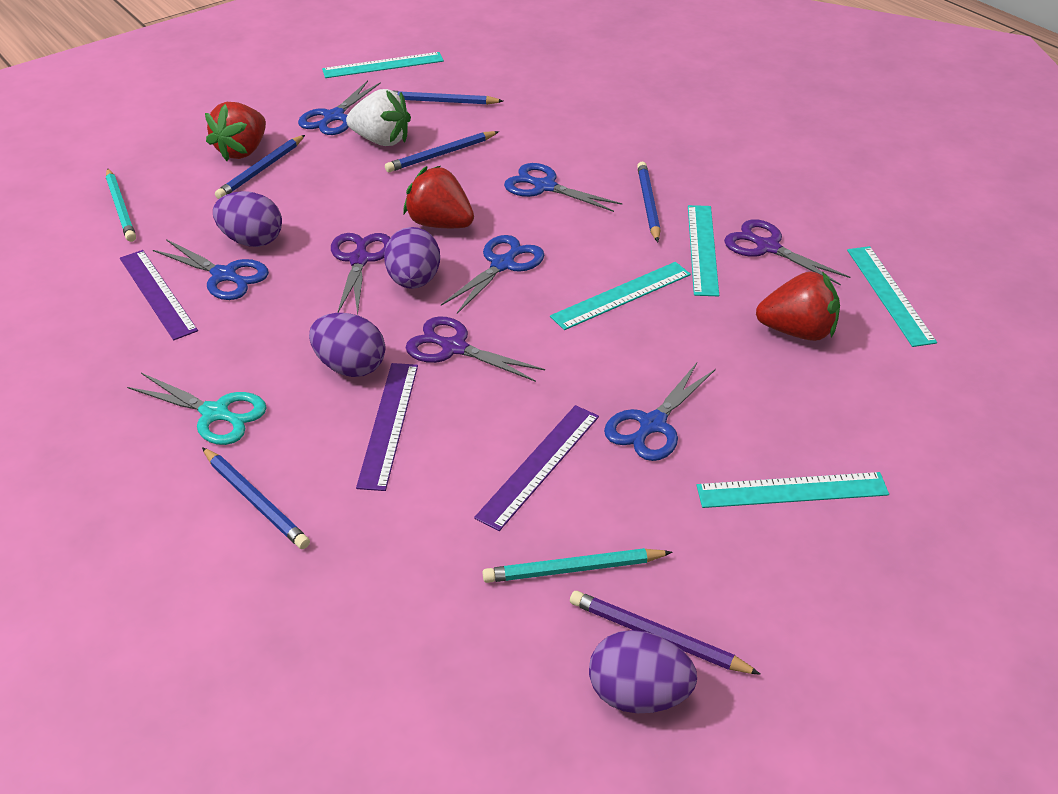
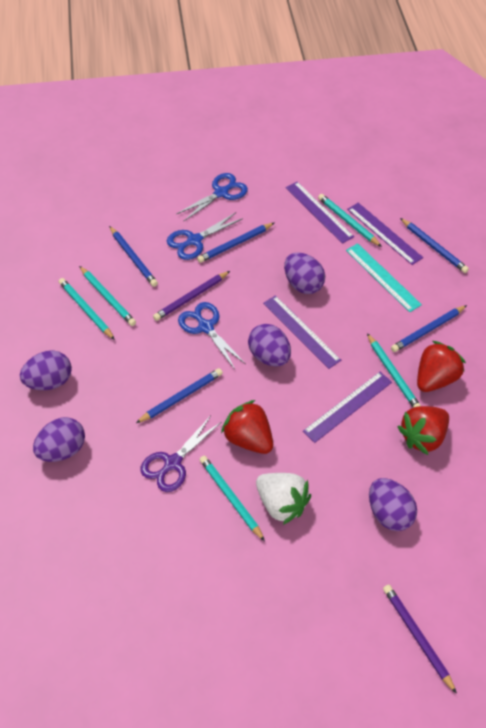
blue scissors: 5 -> 3
purple egg: 4 -> 5
purple pencil: 1 -> 2
purple ruler: 3 -> 4
purple scissors: 3 -> 1
turquoise pencil: 2 -> 5
turquoise ruler: 5 -> 1
turquoise scissors: 1 -> 0

